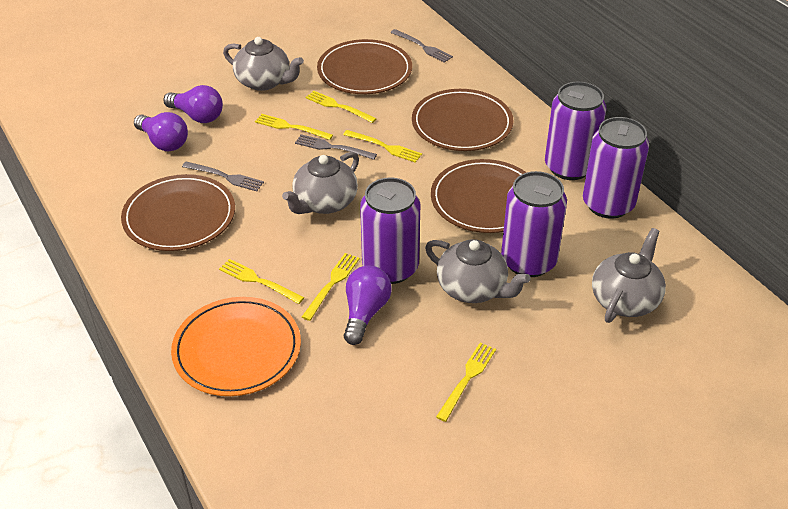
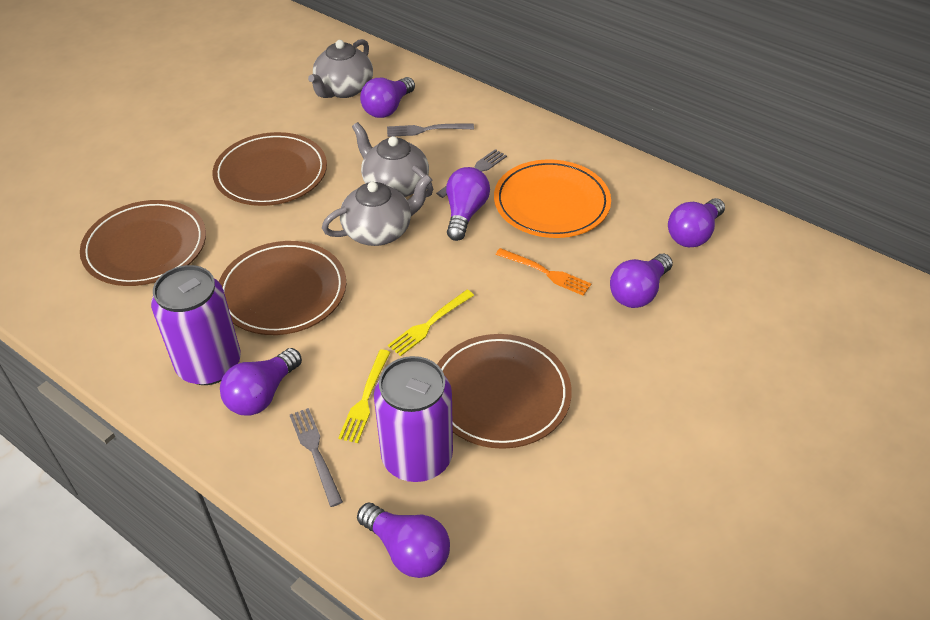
grey teapot: 4 -> 3
orange fork: 0 -> 1
purple can: 4 -> 2
purple light bulb: 3 -> 6
yellow fork: 6 -> 2

